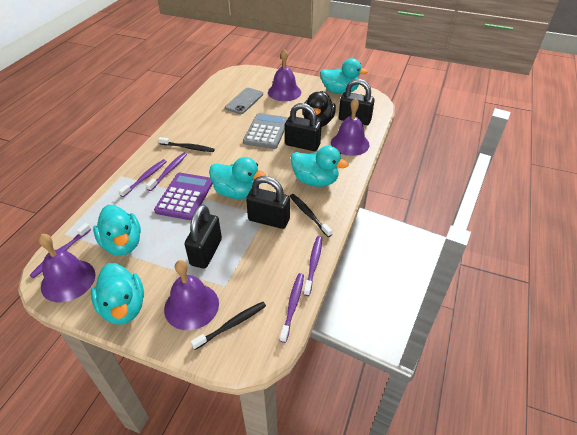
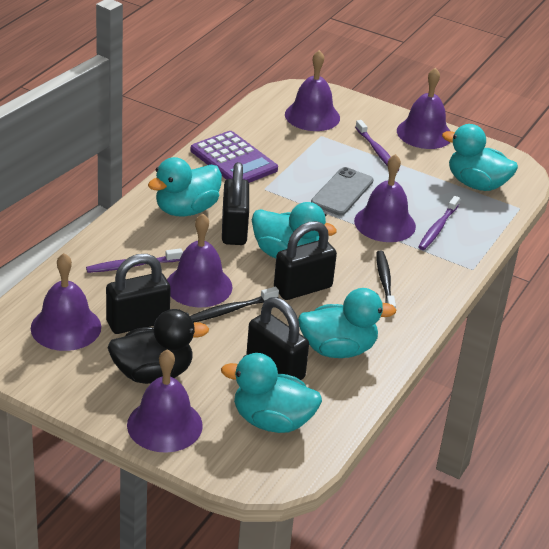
black toothbrush: 3 -> 2
grey calculator: 1 -> 0
purple bell: 4 -> 6
purple toothbrush: 5 -> 3

